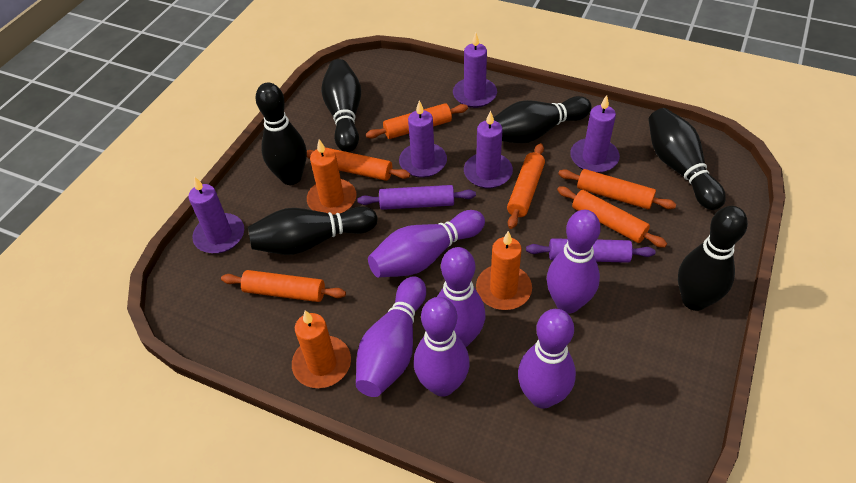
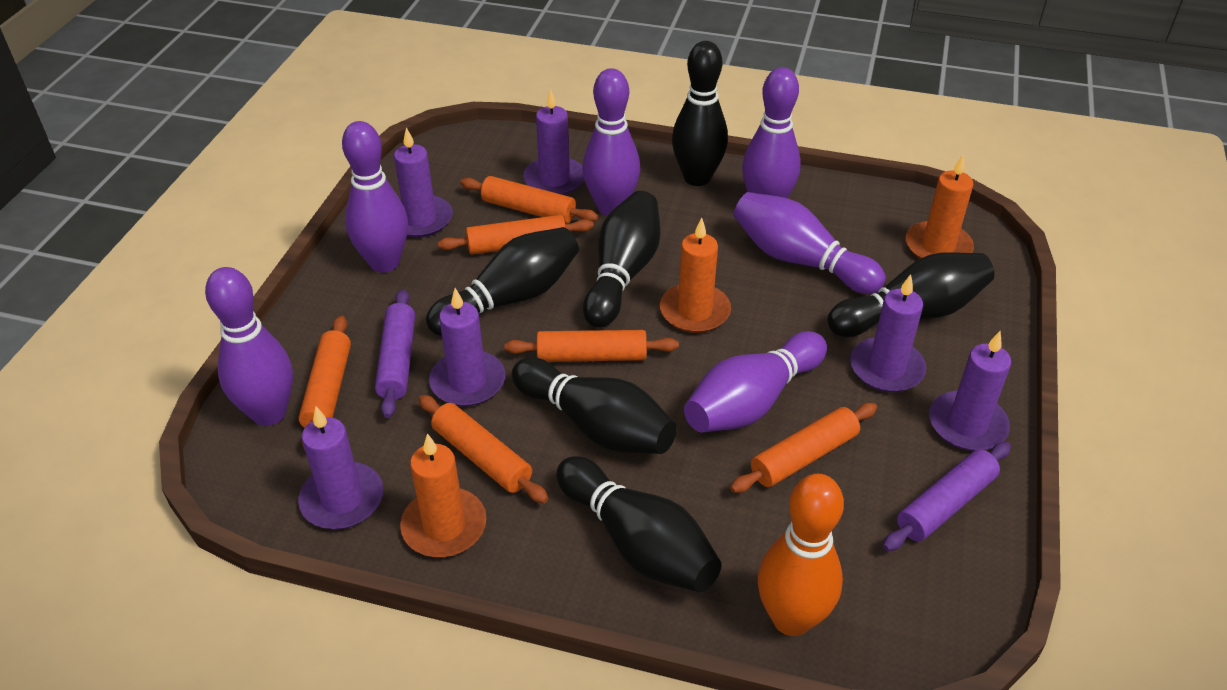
orange bowling pin: 0 -> 1
purple candle: 5 -> 6

